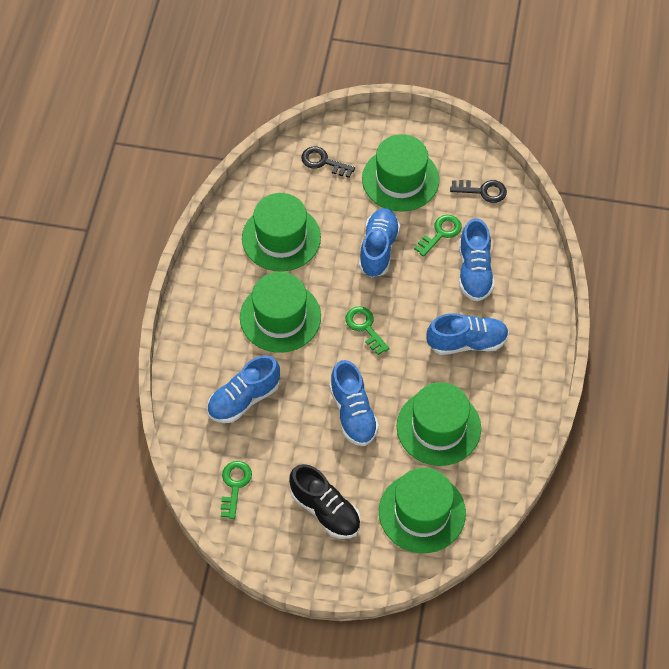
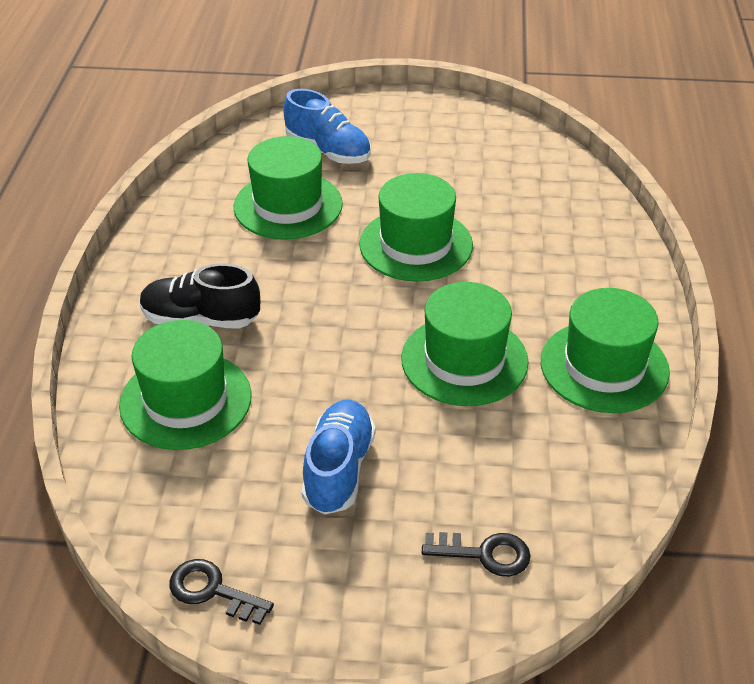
blue shoe: 5 -> 2
green key: 3 -> 0

